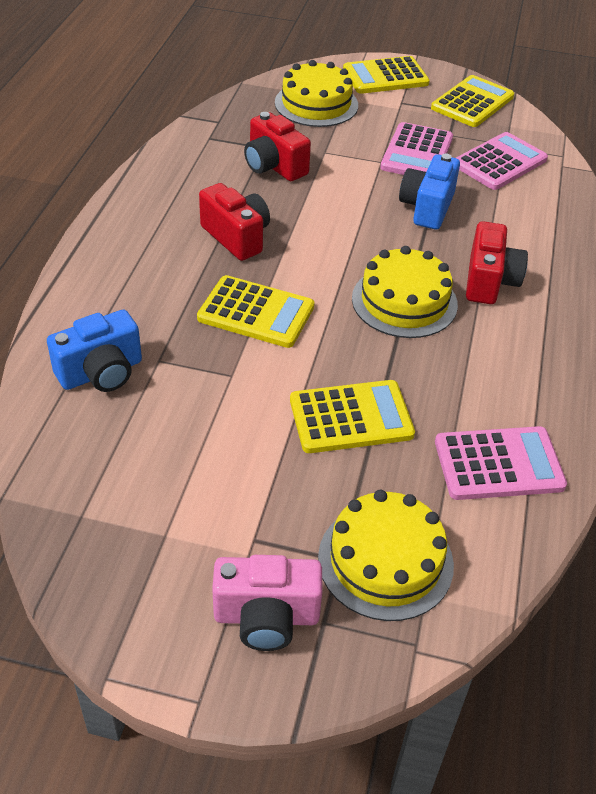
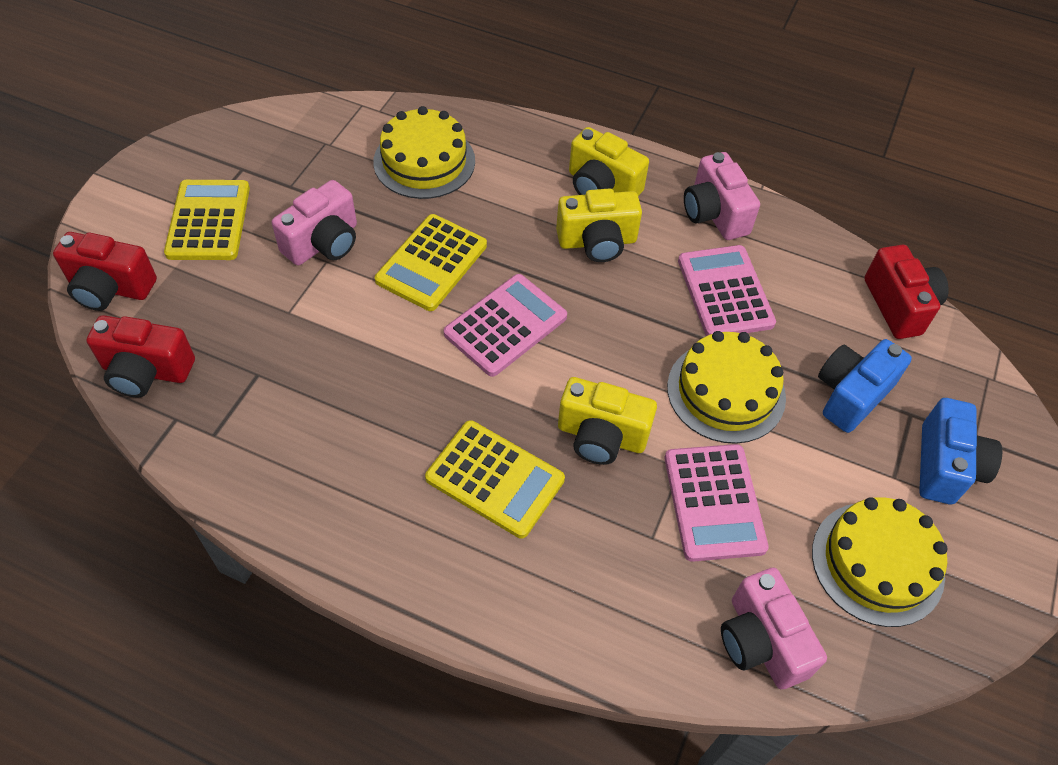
pink camera: 1 -> 3
yellow calculator: 4 -> 3
yellow camera: 0 -> 3

